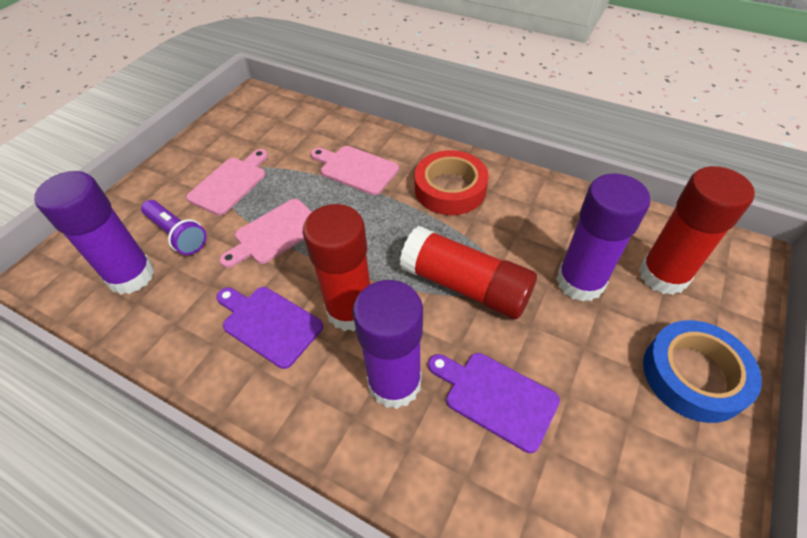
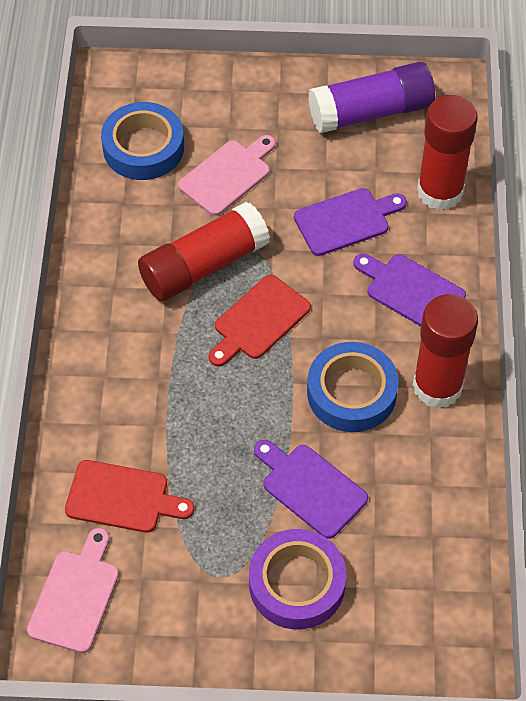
blue tape: 1 -> 2
pink cutting board: 3 -> 2
purple cutting board: 2 -> 3
purple flashlight: 1 -> 0
purple glue stick: 3 -> 1
purple tape: 0 -> 1
red cutting board: 0 -> 2
red tape: 1 -> 0

